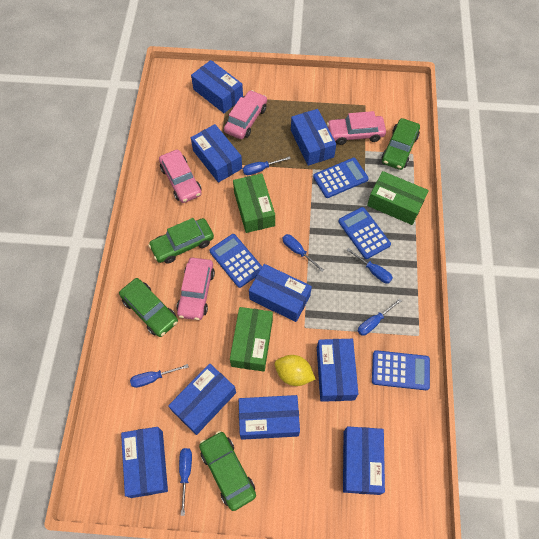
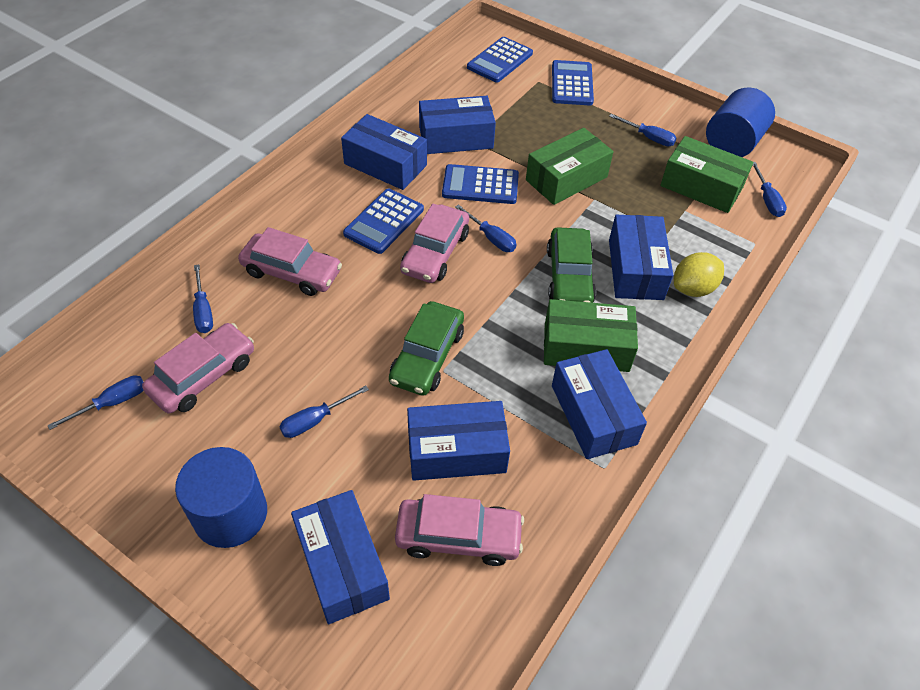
blue box: 9 -> 6
blue cylinder: 0 -> 2
green car: 4 -> 2

